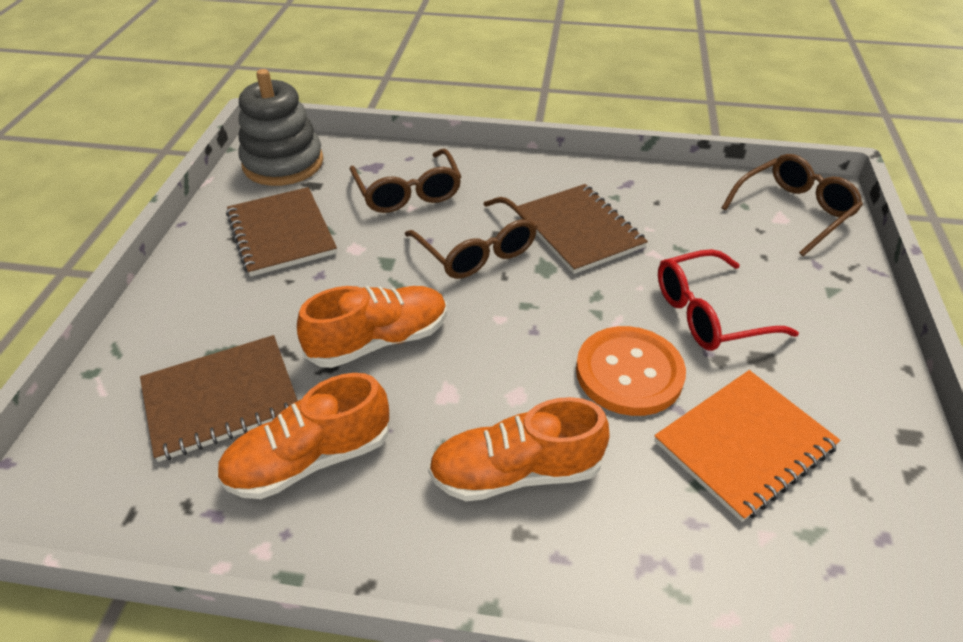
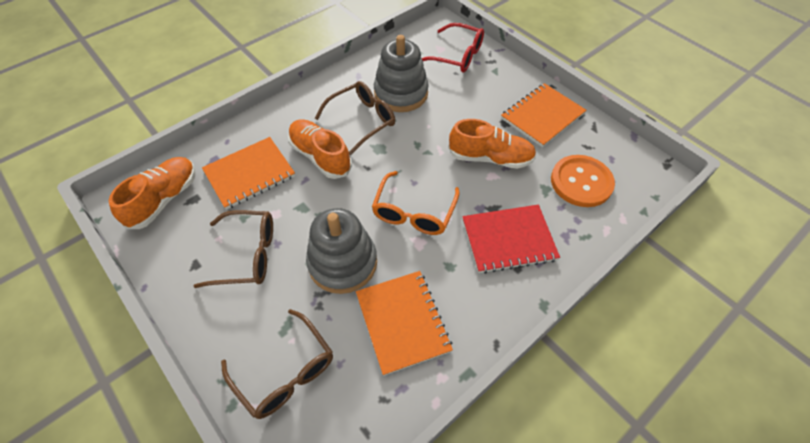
brown notebook: 3 -> 0
grey stacking toy: 1 -> 2
orange glasses: 0 -> 1
orange notebook: 1 -> 3
red notebook: 0 -> 1

